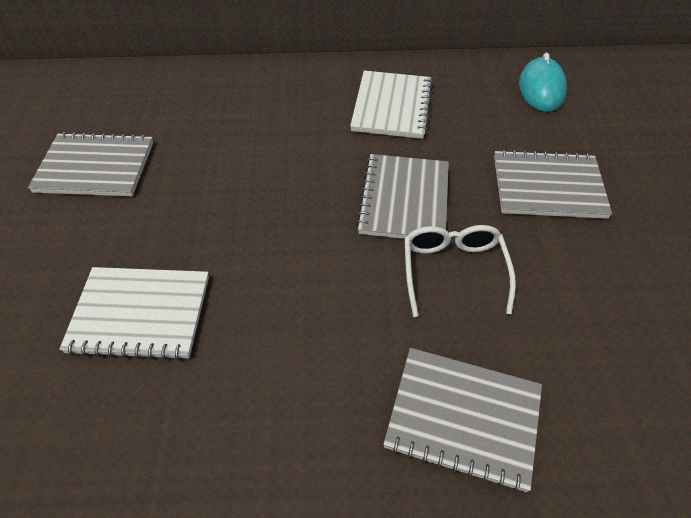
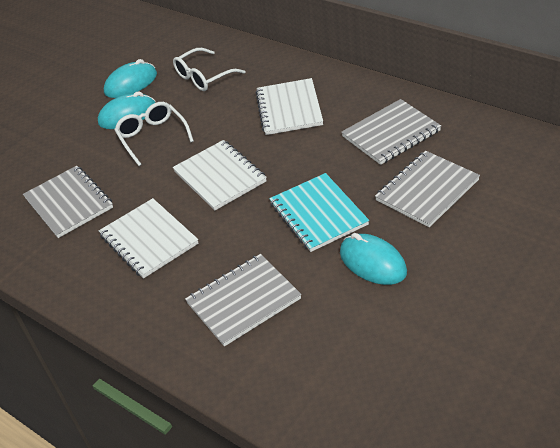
turquoise mouse: 1 -> 3
turquoise notebook: 0 -> 1
white glasses: 1 -> 2
white notebook: 2 -> 3

